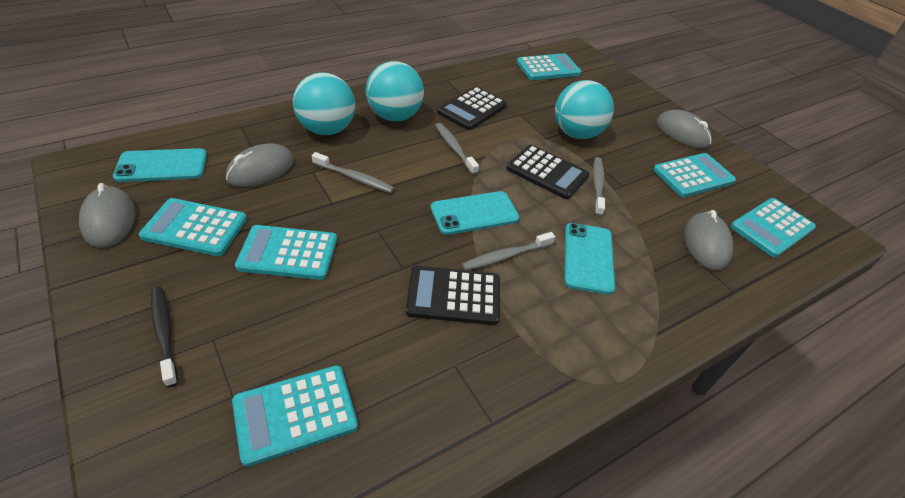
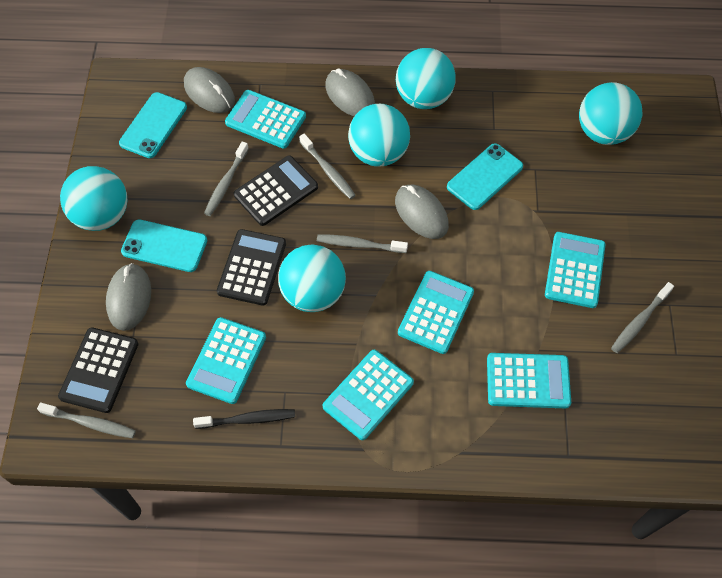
grey toothbrush: 4 -> 5
turquoise ball: 3 -> 5

